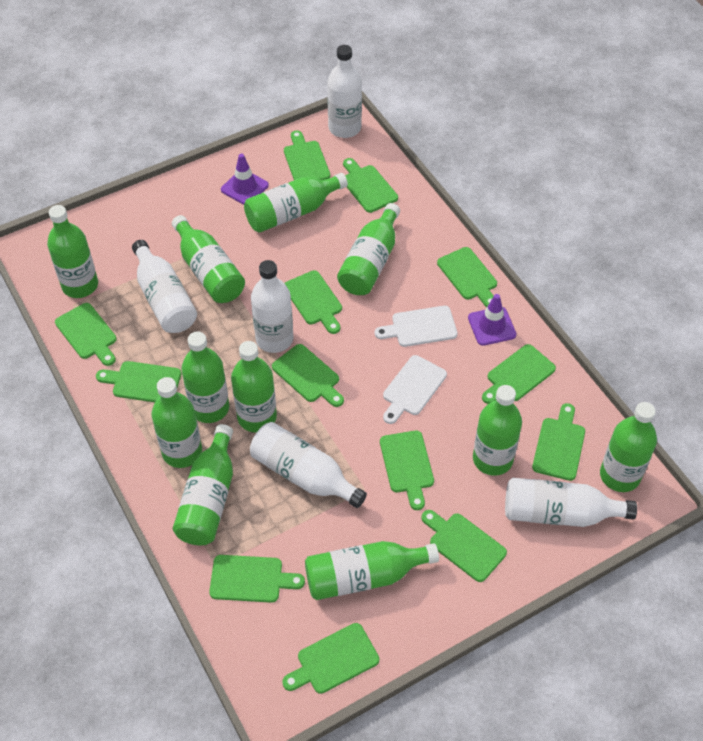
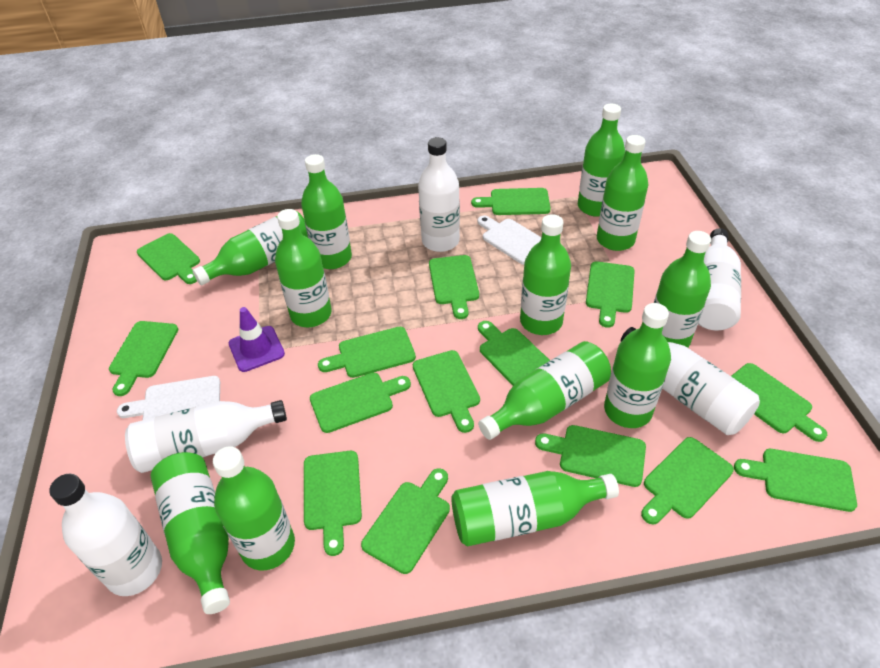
green bottle: 11 -> 12
green cutting board: 13 -> 15
purple traffic cone: 2 -> 1

